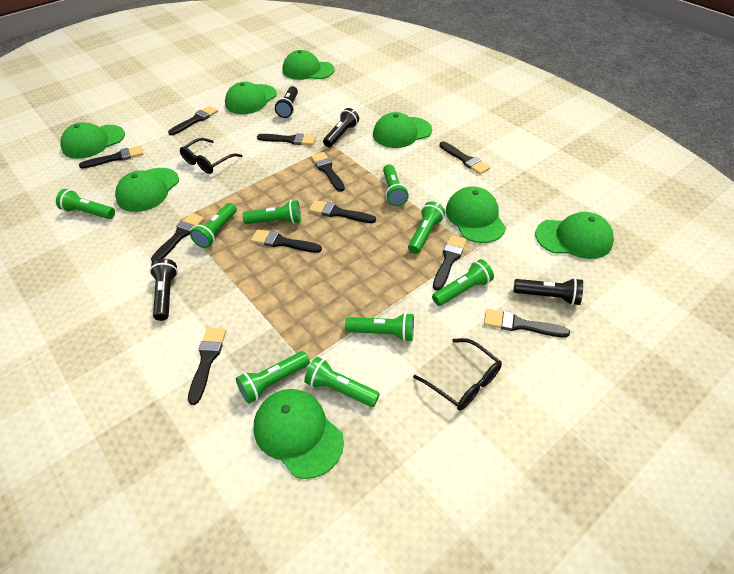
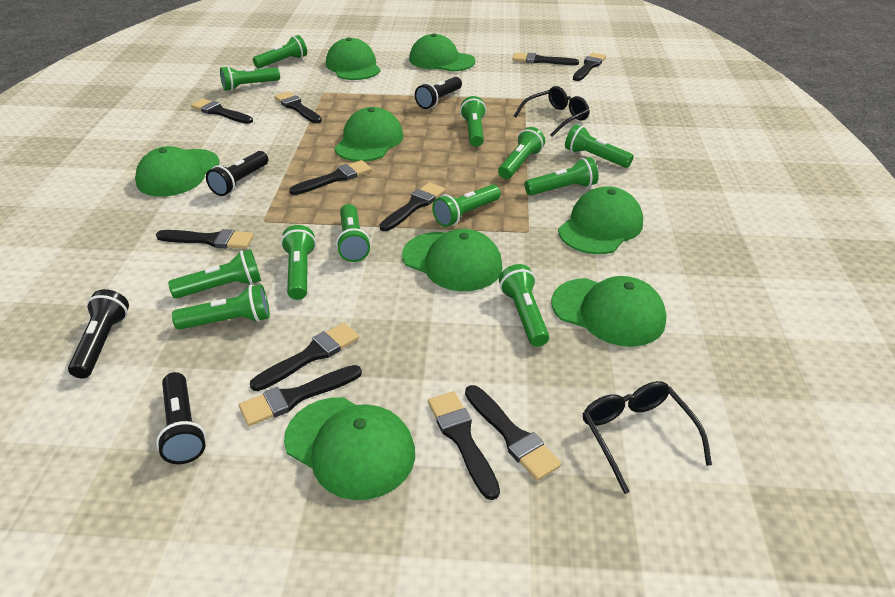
green flashlight: 9 -> 12

